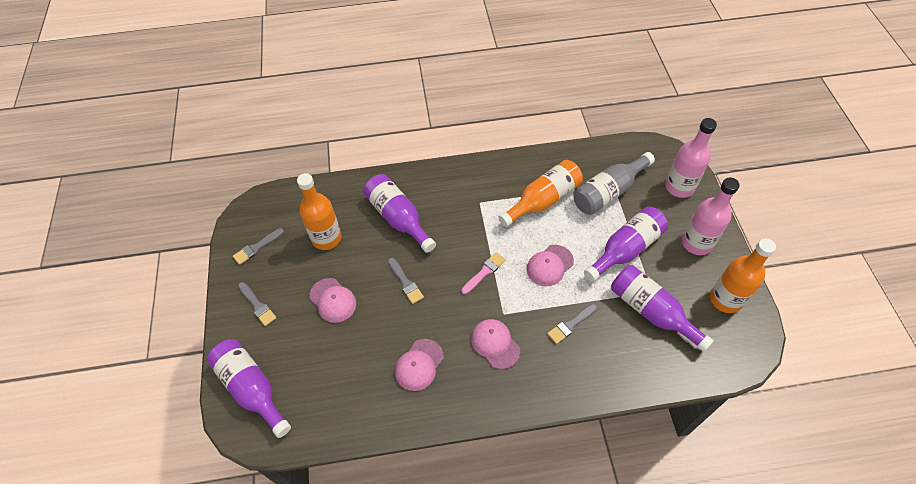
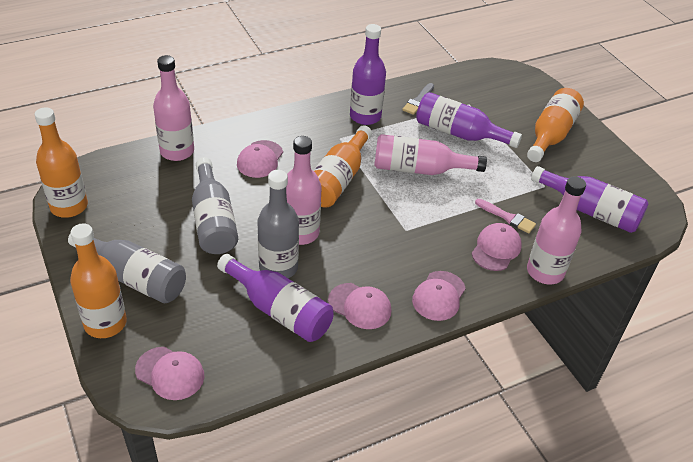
grey bottle: 1 -> 3
grey brush: 4 -> 1
orange bottle: 3 -> 4
pink bottle: 2 -> 4
pink cap: 4 -> 5

